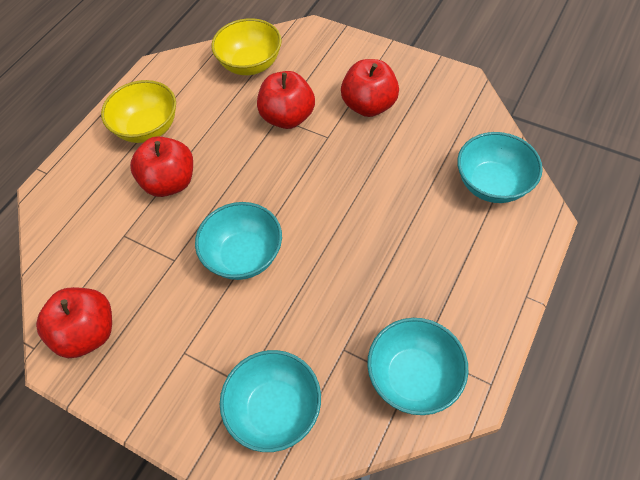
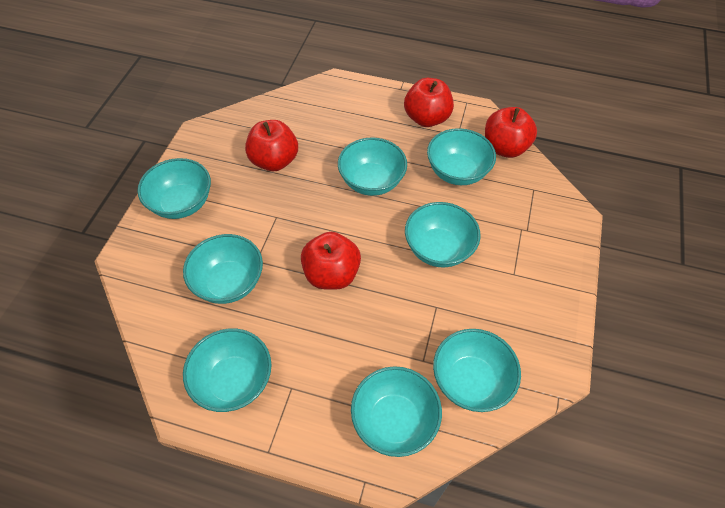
turquoise bowl: 4 -> 8
yellow bowl: 2 -> 0

